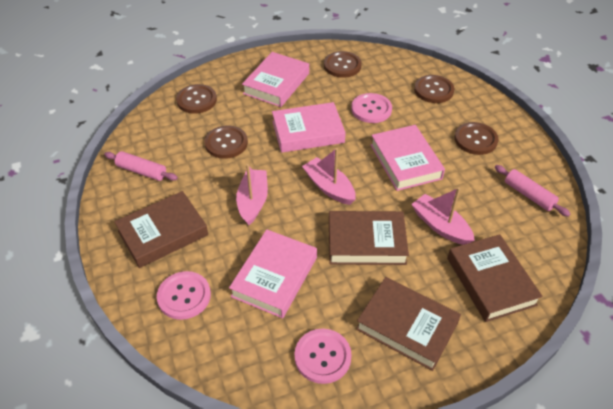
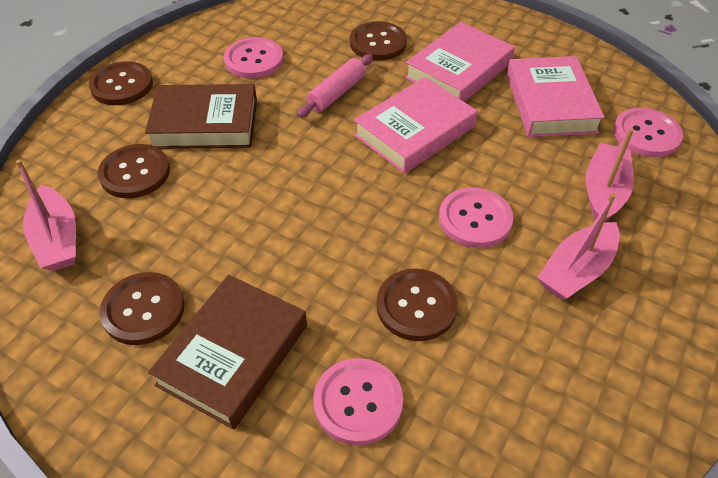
brown book: 4 -> 2
pink book: 4 -> 3
pink button: 3 -> 4
pink rolling pin: 2 -> 1

